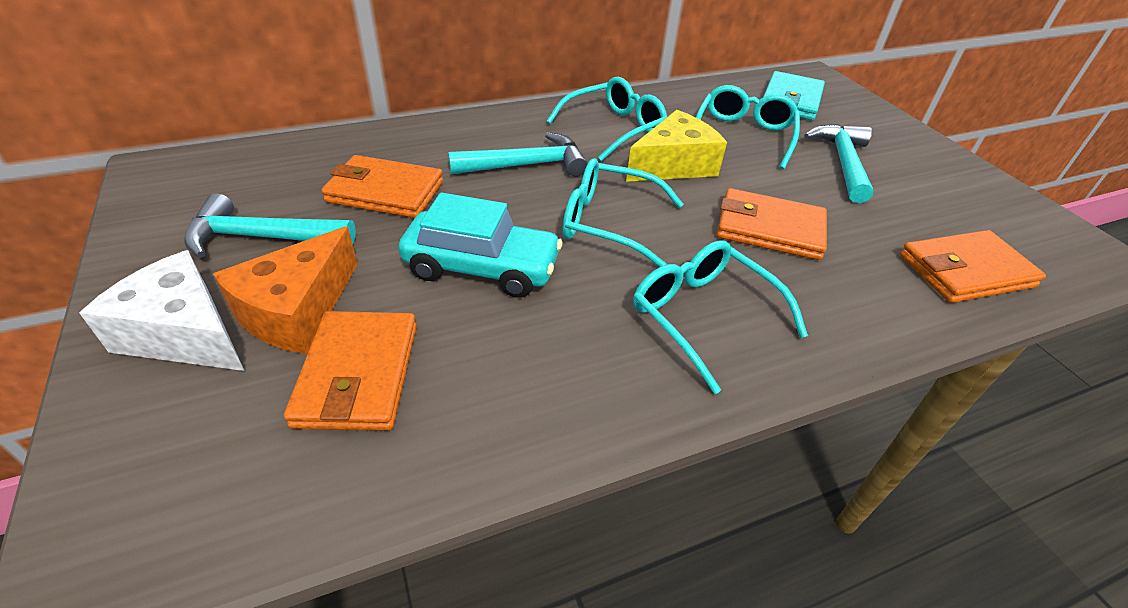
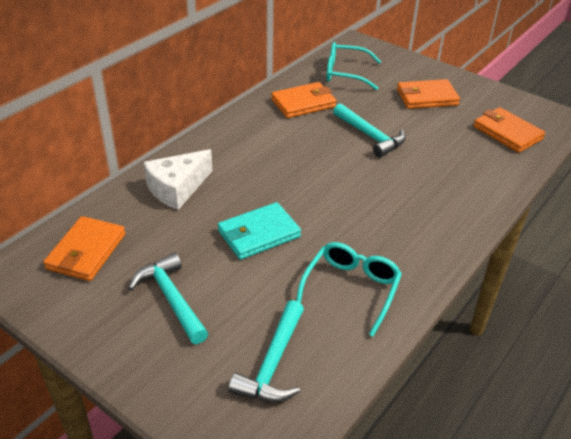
orange cheese: 1 -> 0
turquoise car: 1 -> 0
turquoise glasses: 4 -> 2
yellow cheese: 1 -> 0

